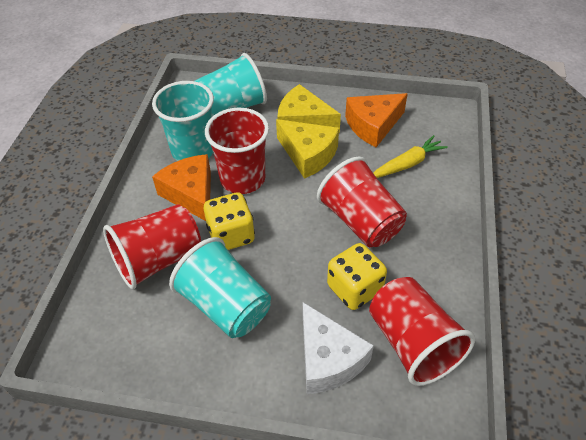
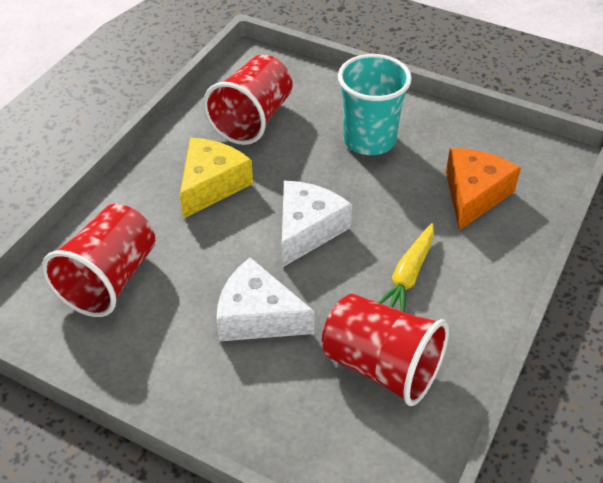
orange cheese: 2 -> 1
red cup: 4 -> 3
turquoise cup: 3 -> 1
white cheese: 1 -> 2
yellow cheese: 2 -> 1
yellow dice: 2 -> 0

